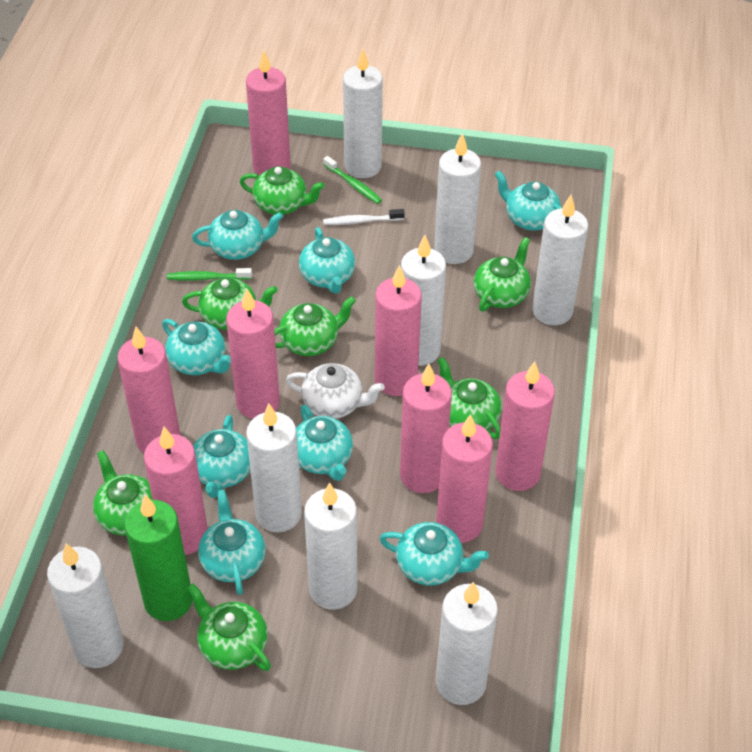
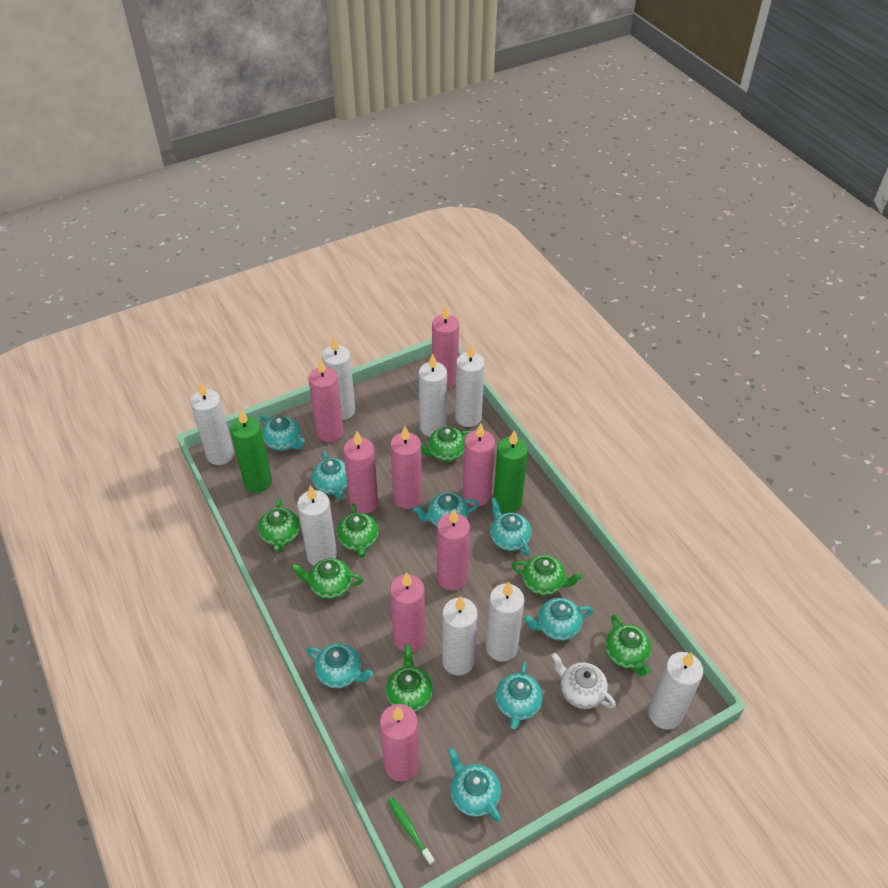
green candle: 1 -> 2
green toothbrush: 2 -> 1
white toothbrush: 1 -> 0

